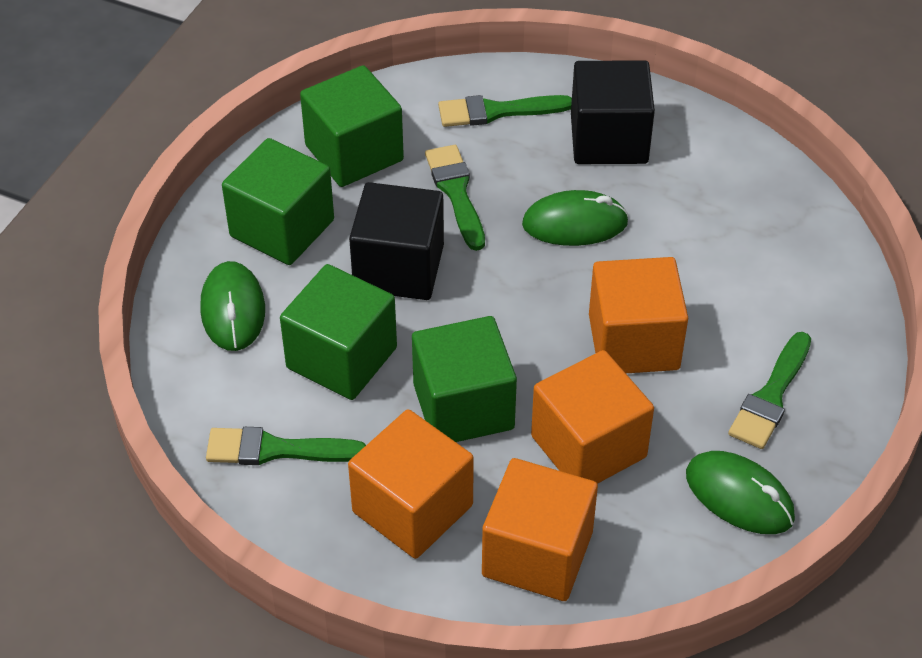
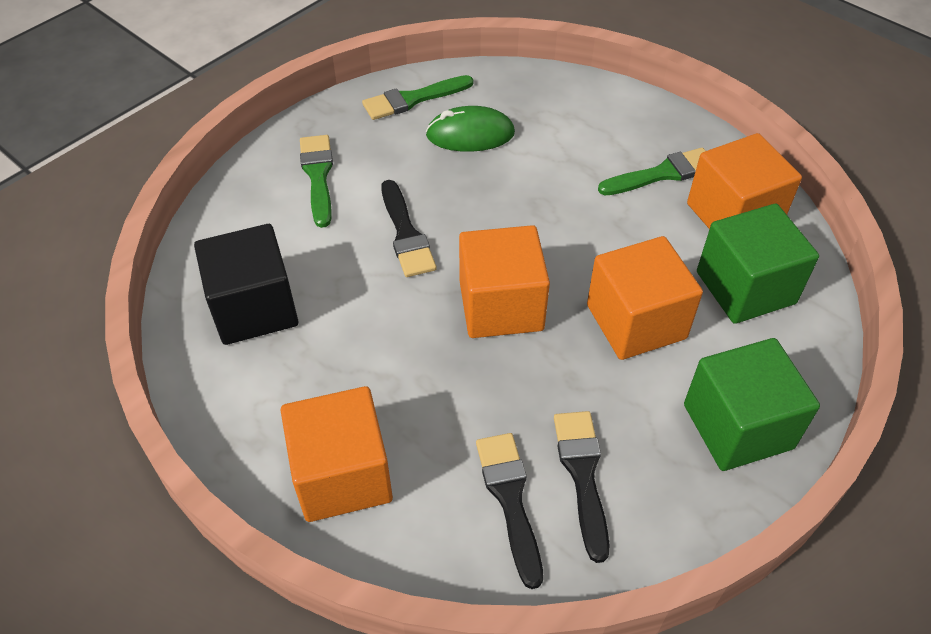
black brush: 0 -> 3
black cube: 2 -> 1
green brush: 4 -> 3
green cube: 4 -> 2
green mouse: 3 -> 1

